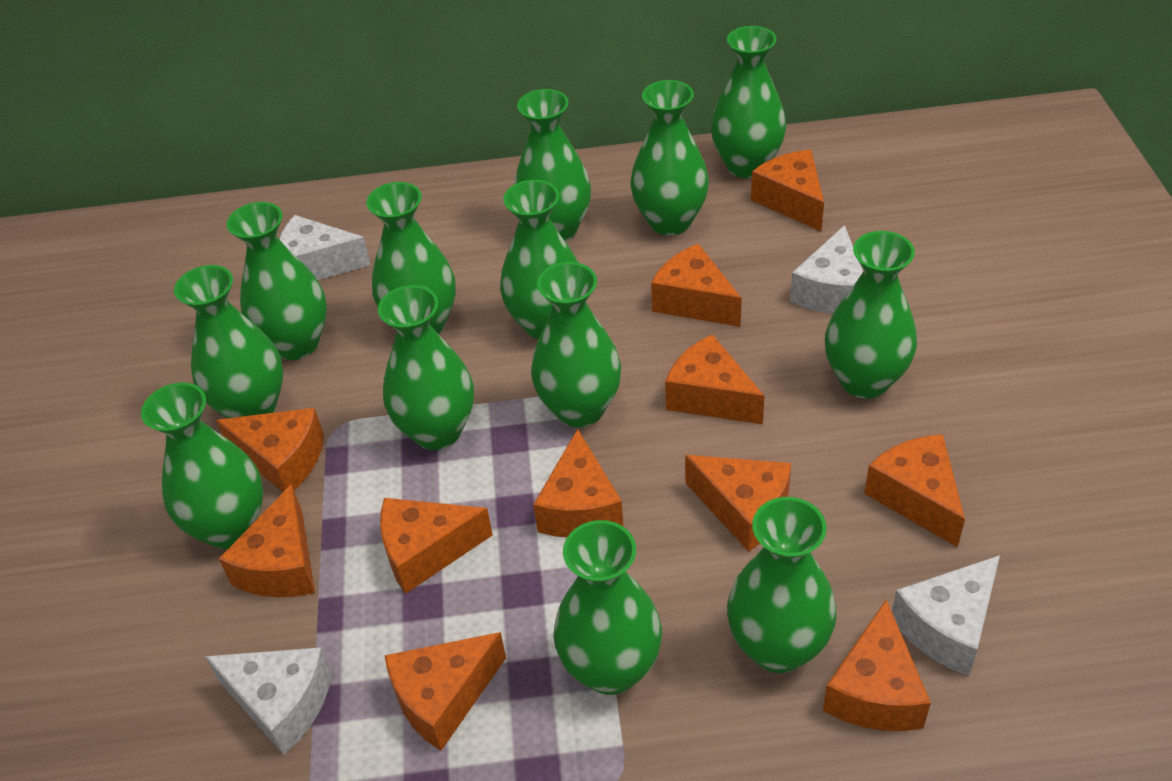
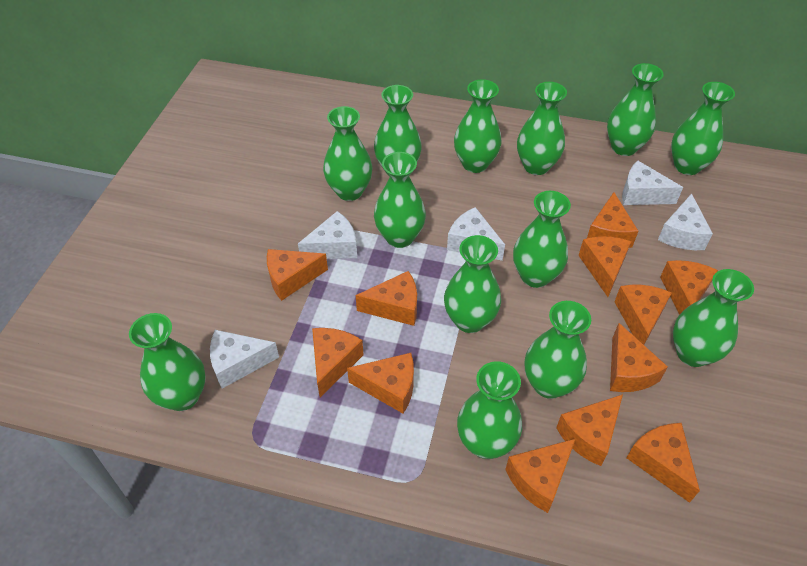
orange cheese: 11 -> 12
white cheese: 4 -> 5

